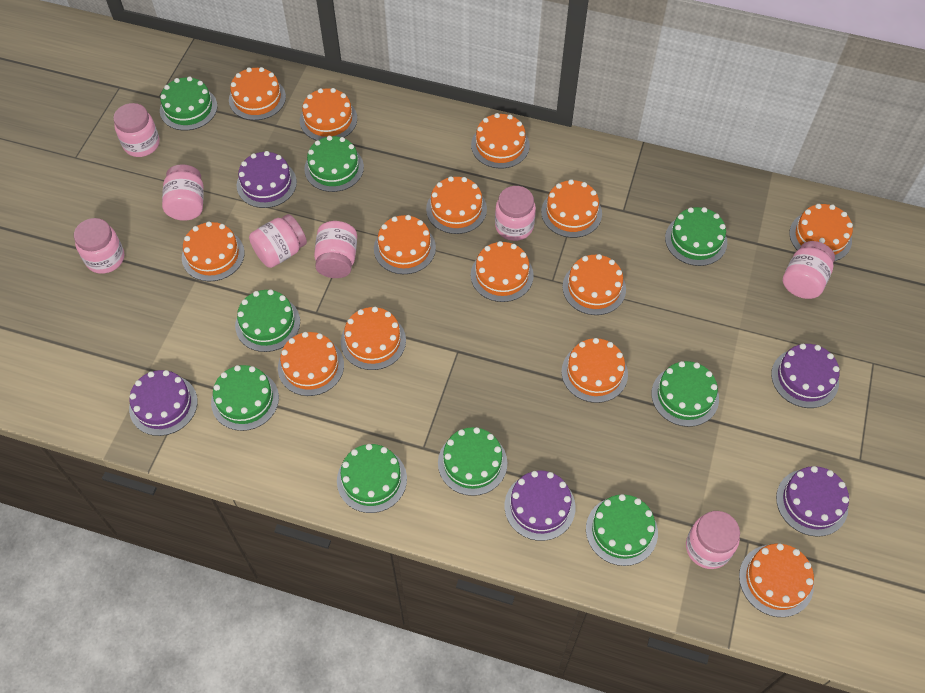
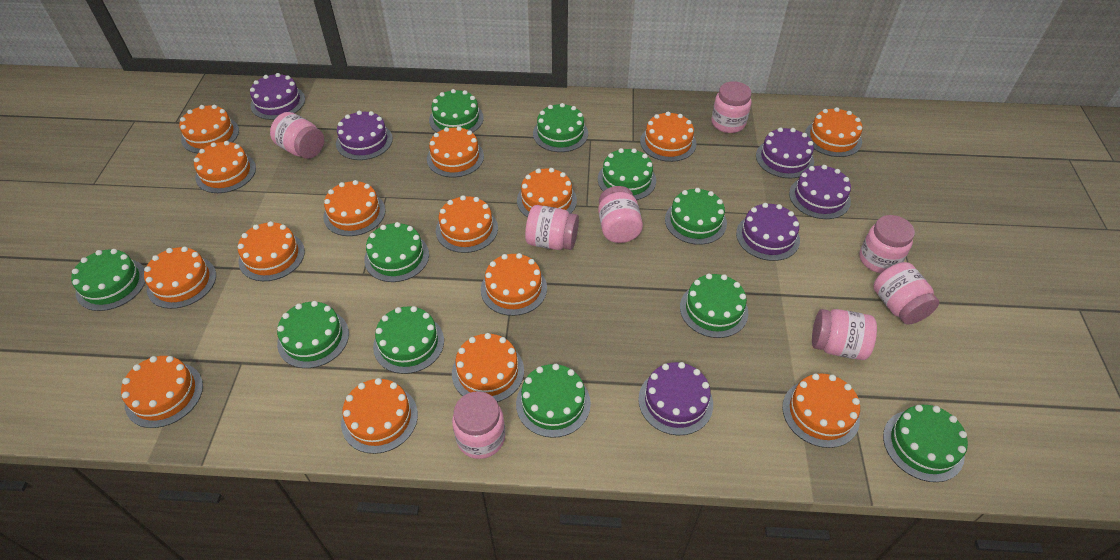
green cake: 9 -> 11
orange cake: 14 -> 15
purple cake: 5 -> 6

